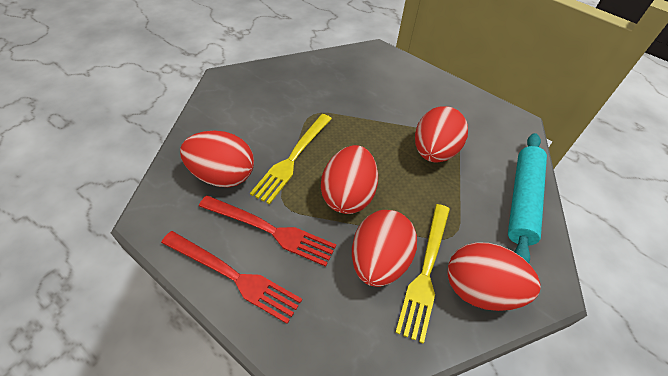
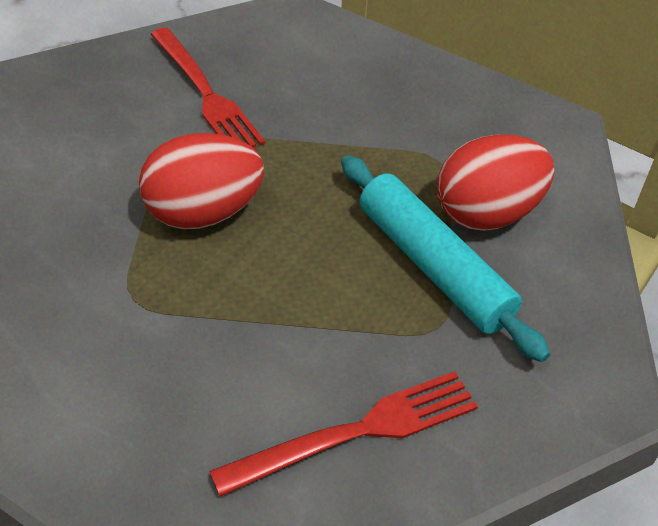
red egg: 5 -> 2
yellow fork: 2 -> 0

